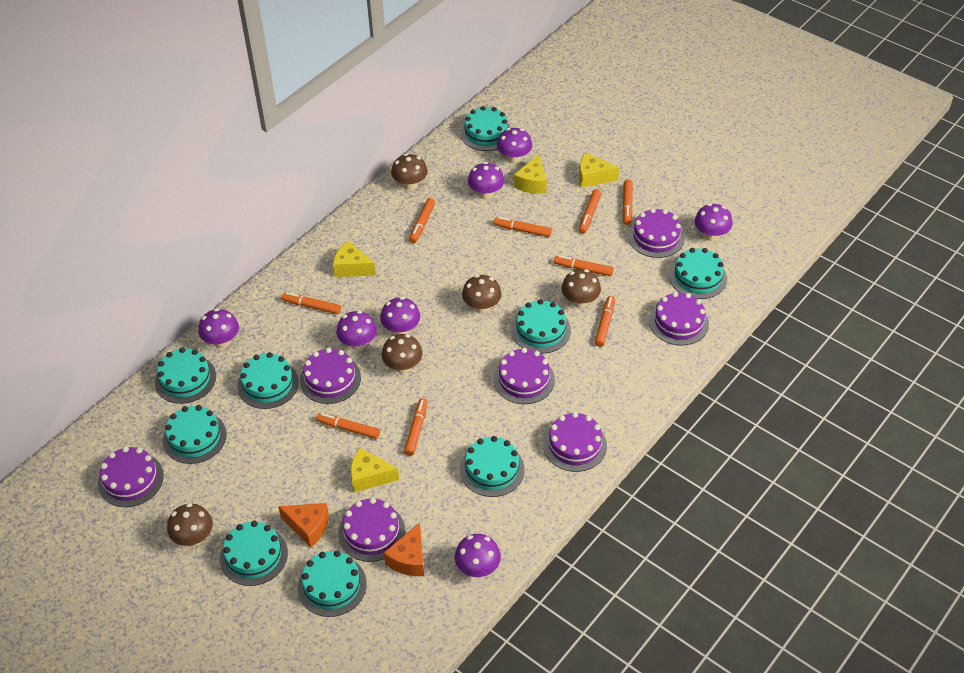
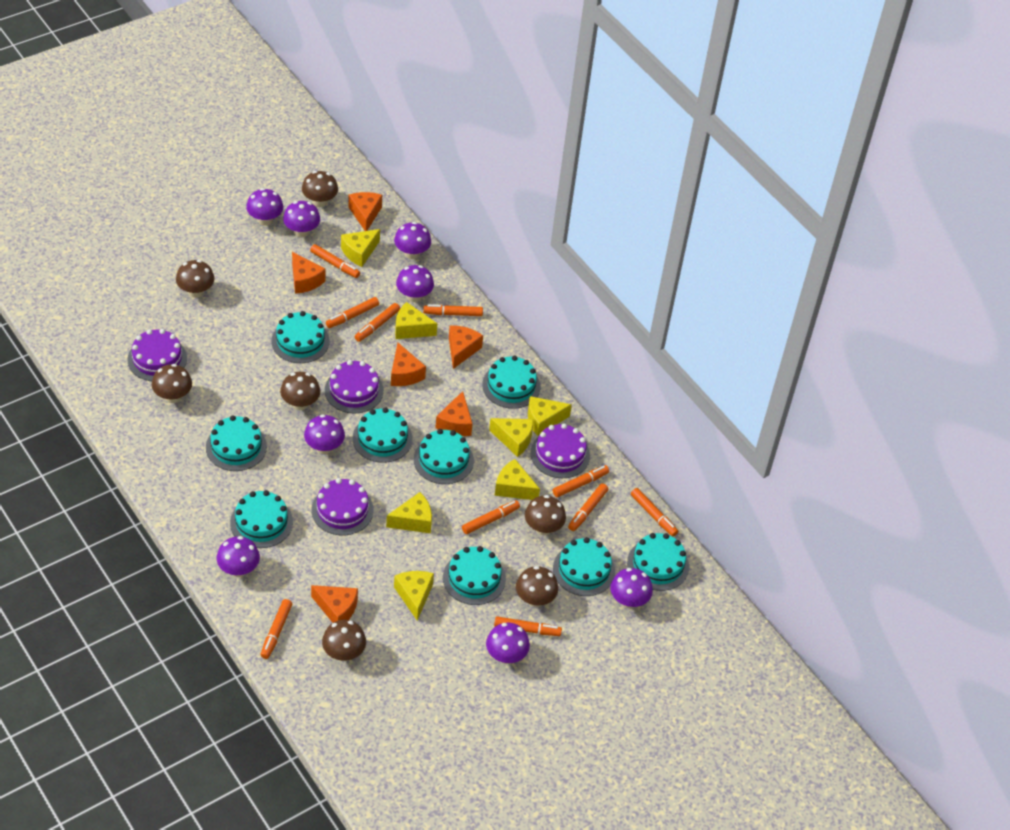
brown mushroom: 5 -> 7
orange cheese: 2 -> 6
orange marker: 9 -> 10
purple cake: 7 -> 4
purple mushroom: 7 -> 8
yellow cheese: 4 -> 7

